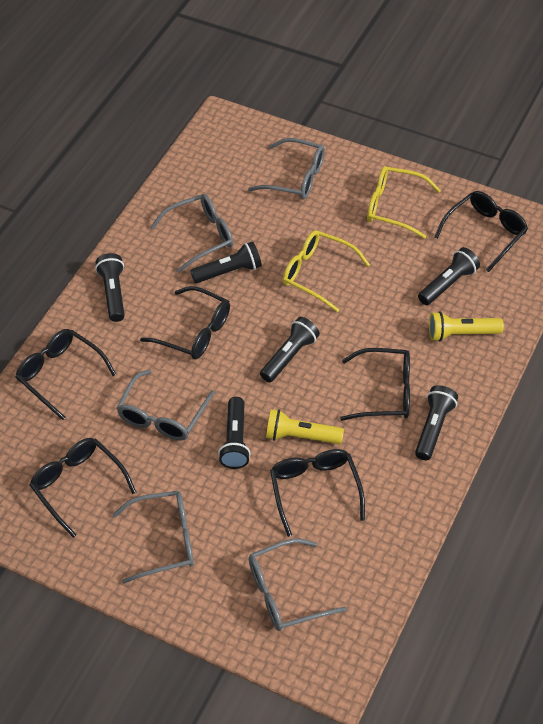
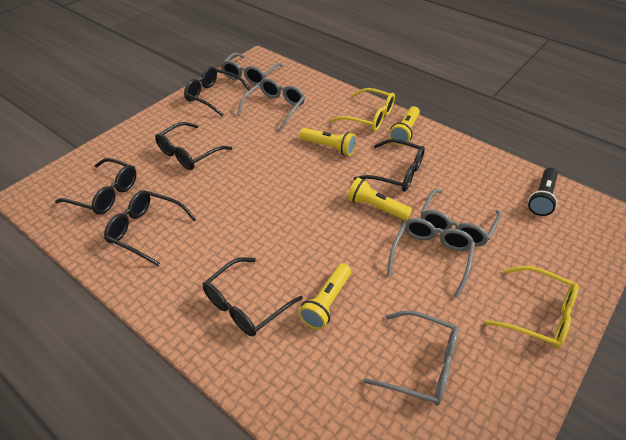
black flashlight: 6 -> 1
yellow flashlight: 2 -> 4

